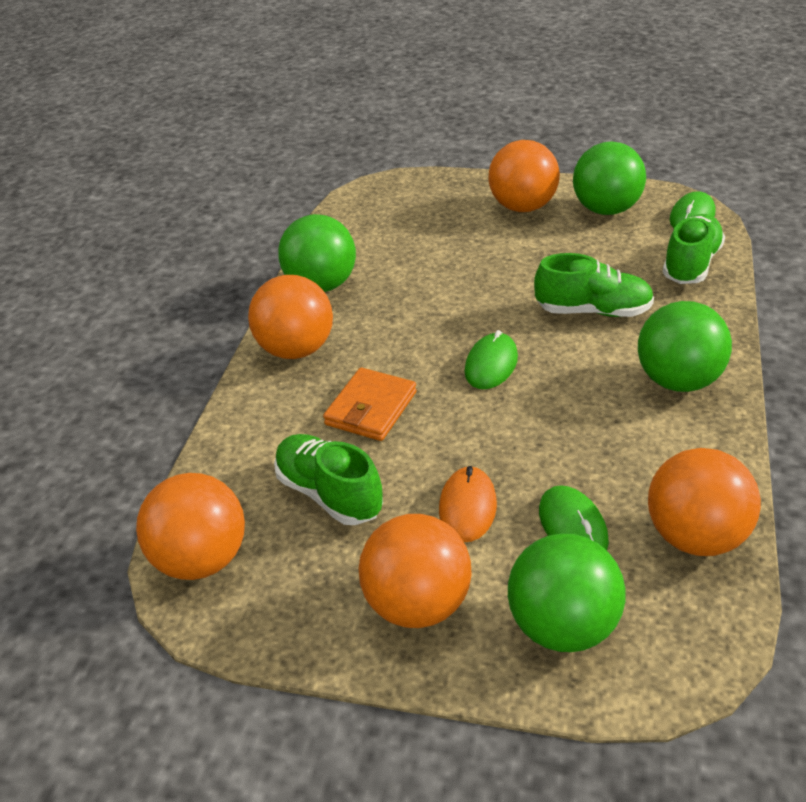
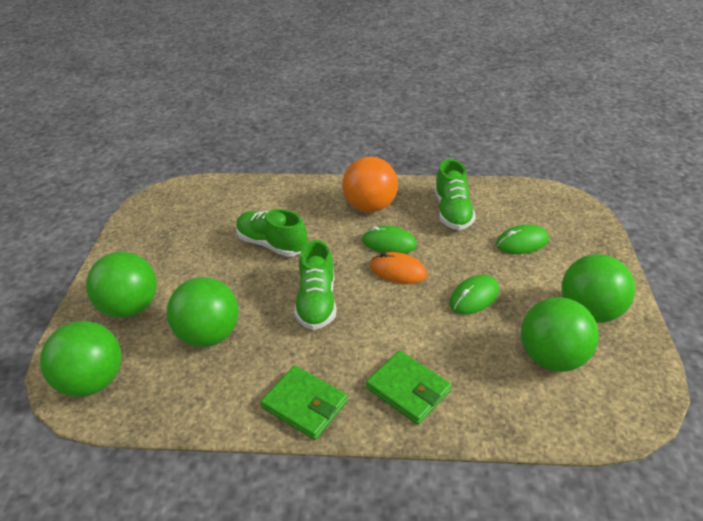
green ball: 4 -> 5
green wallet: 0 -> 2
orange ball: 5 -> 1
orange wallet: 1 -> 0

